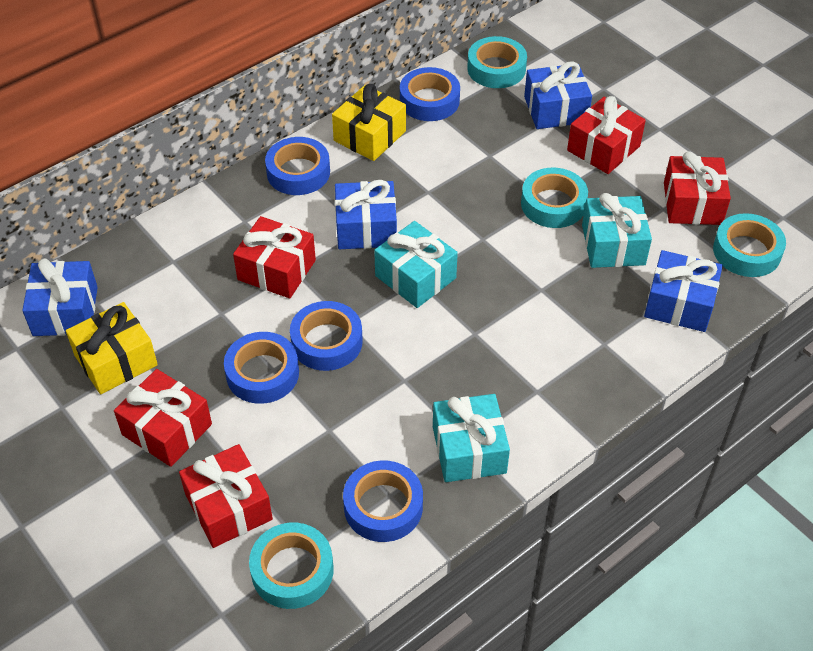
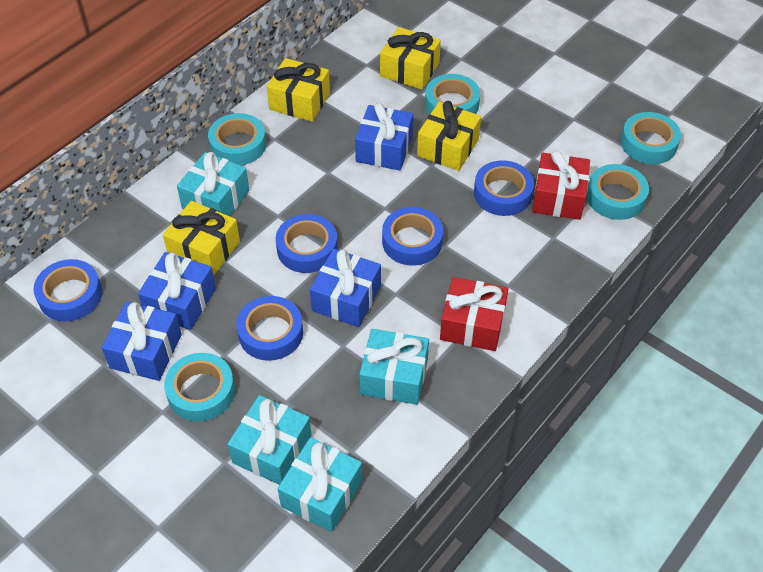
red gift: 5 -> 2
turquoise gift: 3 -> 4
turquoise tape: 4 -> 5
yellow gift: 2 -> 4

